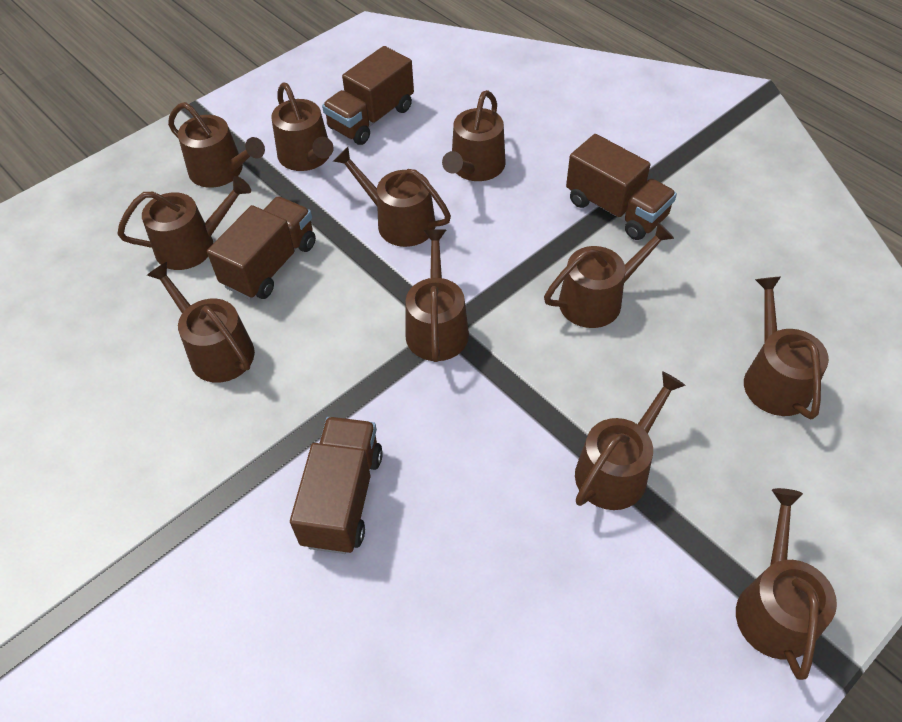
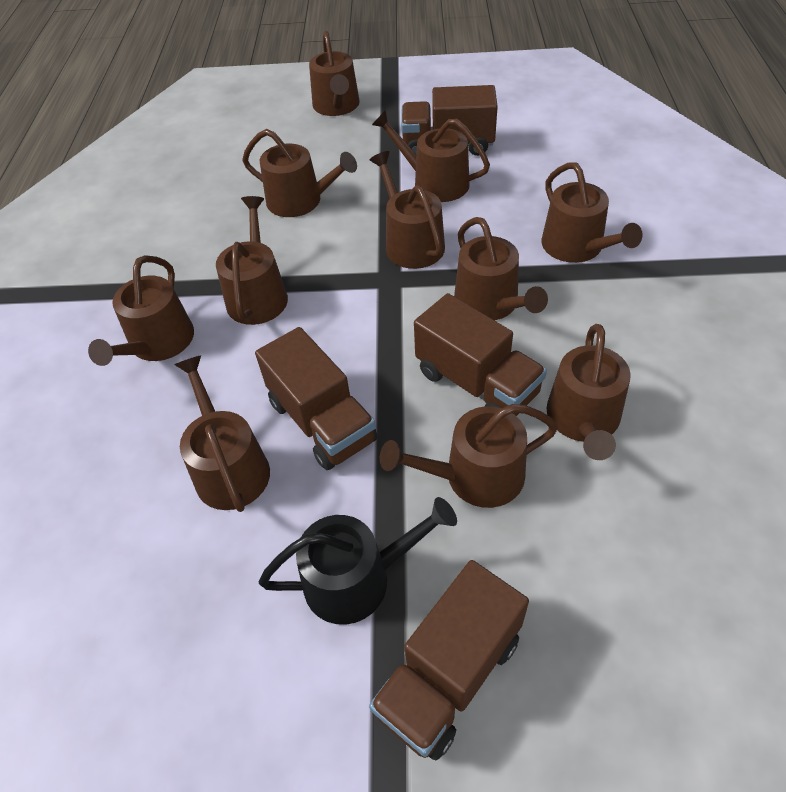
black watering can: 0 -> 1

